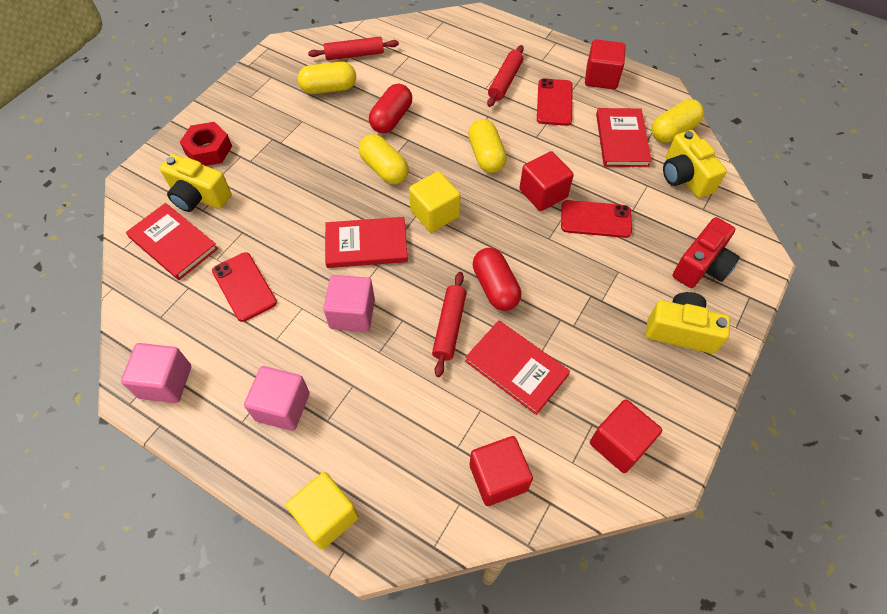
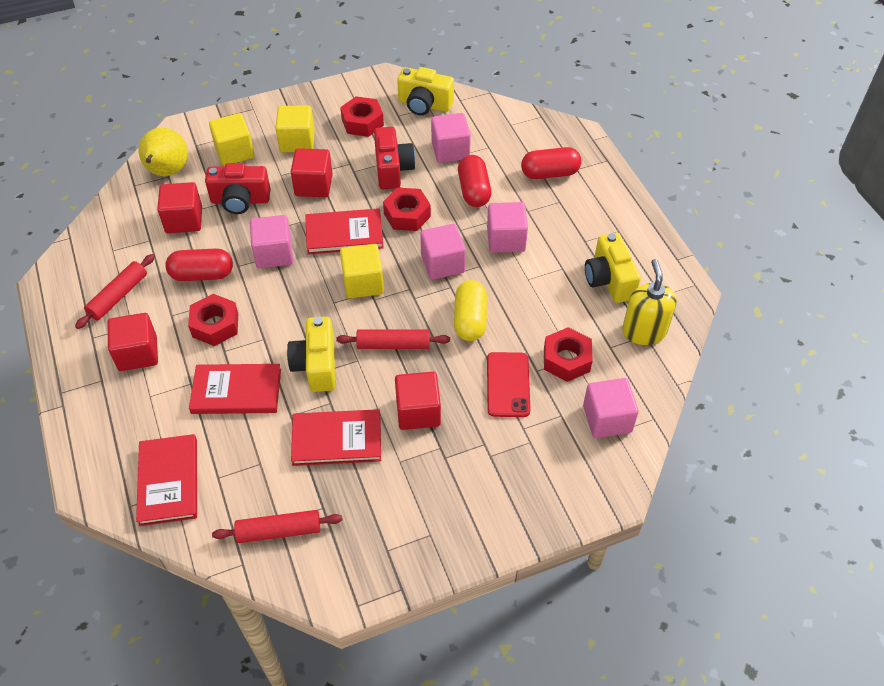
pink cube: 3 -> 5
red camera: 1 -> 2
red capsule: 2 -> 3
red nut: 1 -> 4
red phone: 3 -> 1
yellow capsule: 4 -> 1
yellow cube: 2 -> 3
yellow pear: 0 -> 1
yellow soap dispenser: 0 -> 1

